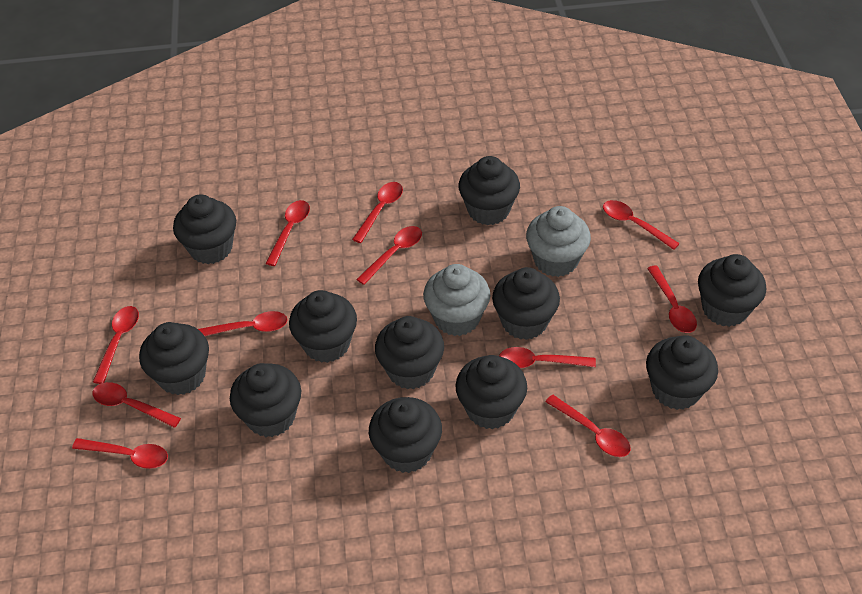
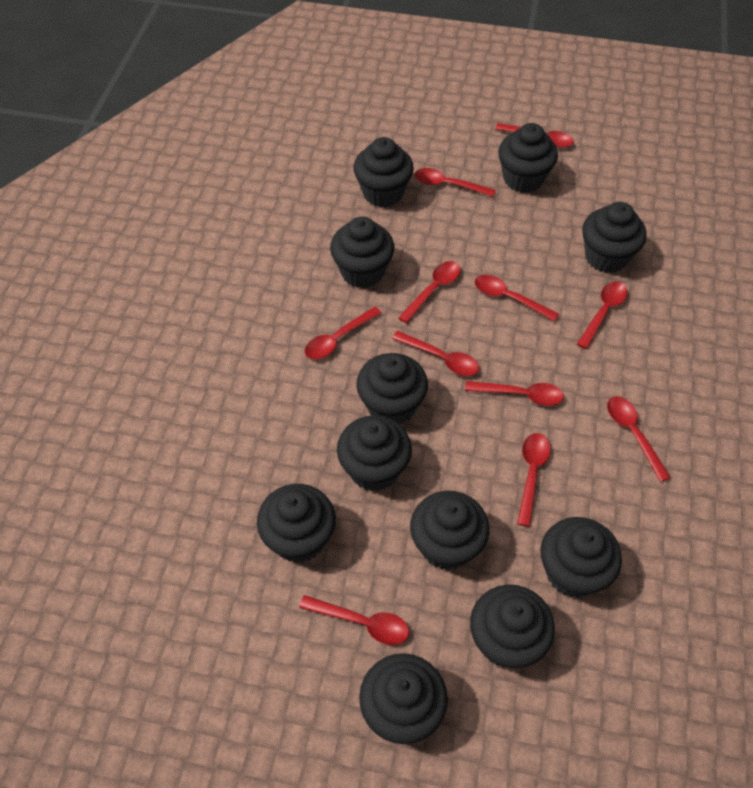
grey cupcake: 2 -> 0

